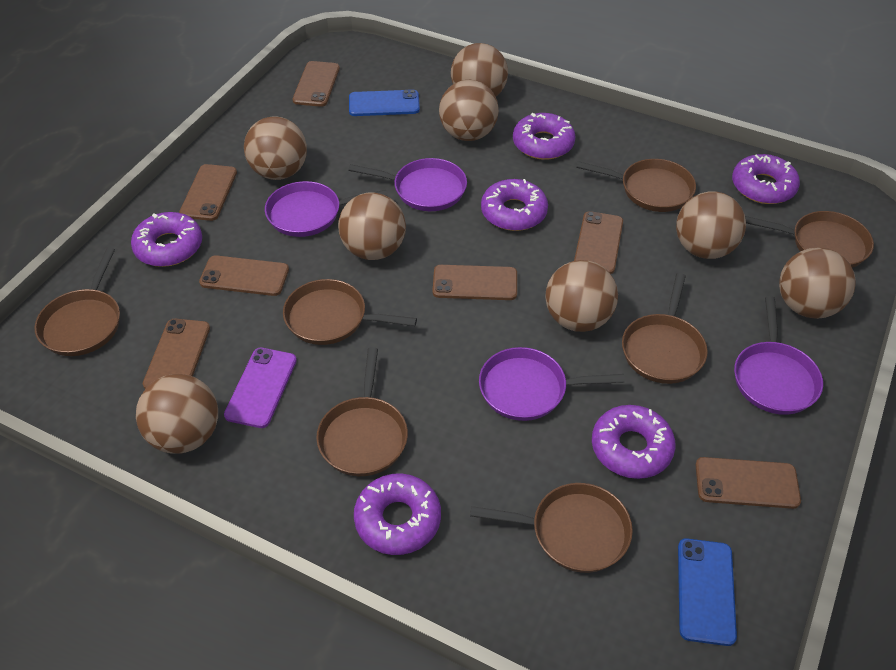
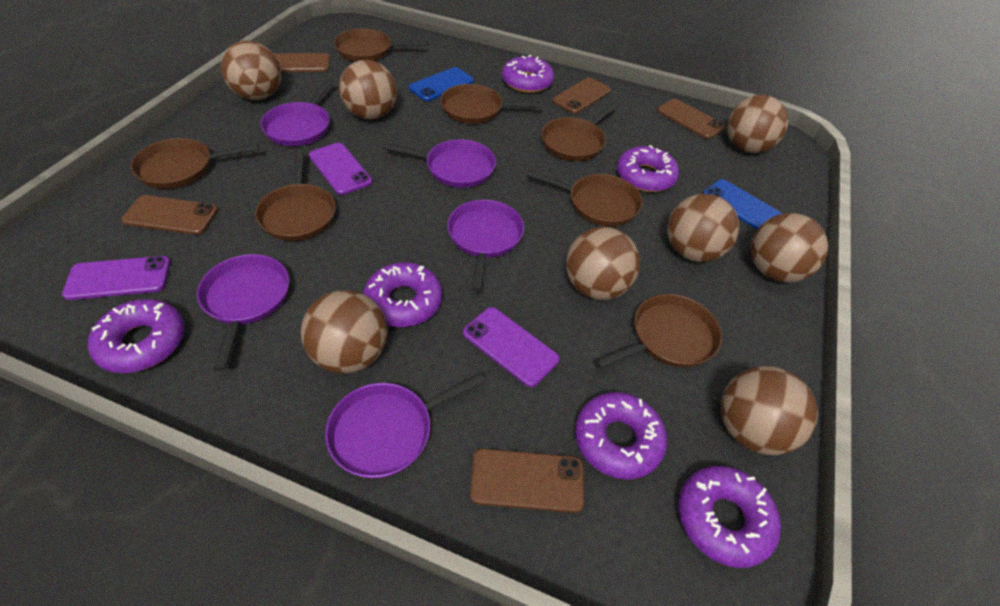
brown phone: 7 -> 5
purple pan: 4 -> 5
purple phone: 1 -> 3

